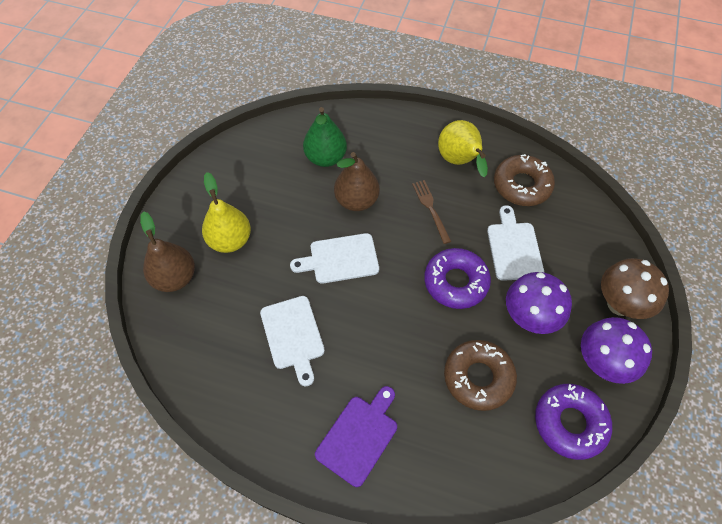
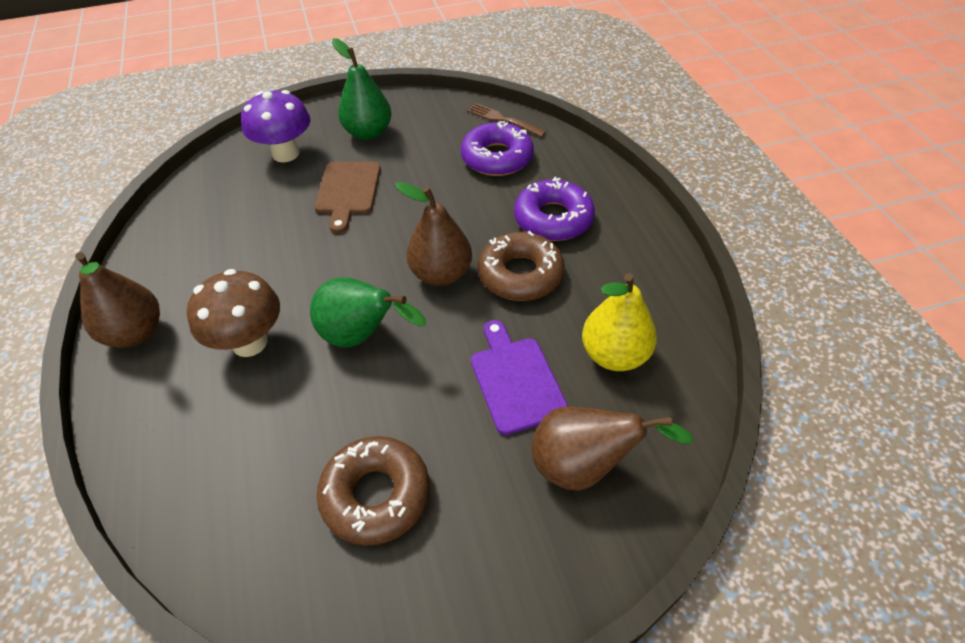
brown cutting board: 0 -> 1
brown pear: 2 -> 3
green pear: 1 -> 2
purple mushroom: 2 -> 1
white cutting board: 3 -> 0
yellow pear: 2 -> 1

